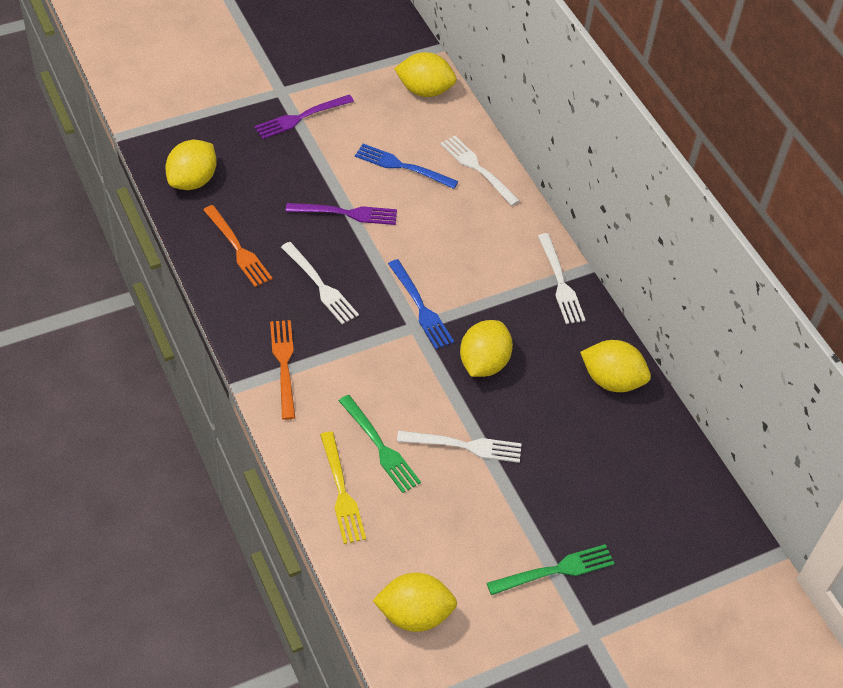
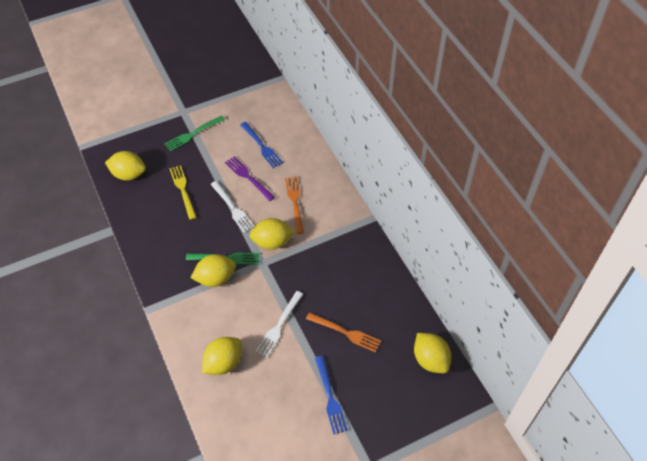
purple fork: 2 -> 1
white fork: 4 -> 2

